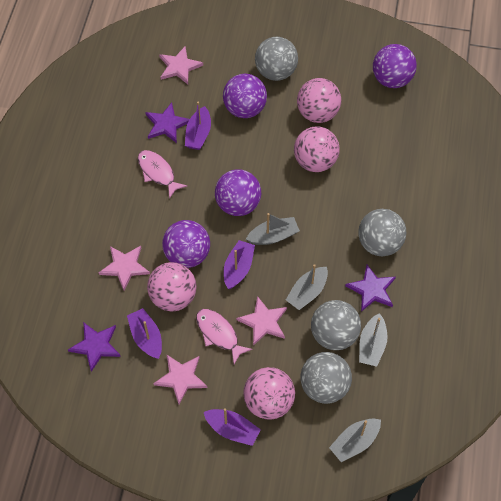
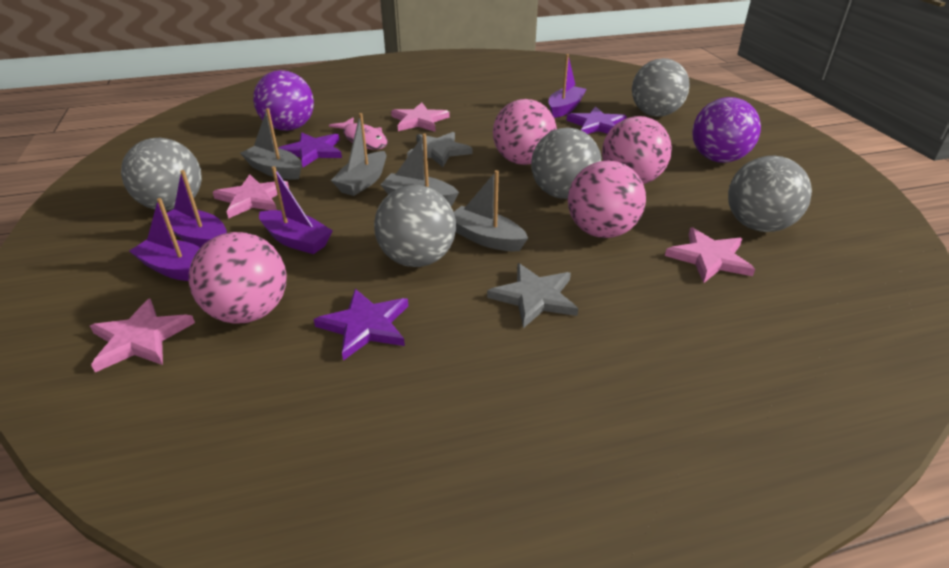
grey ball: 4 -> 5
grey star: 0 -> 2
pink fish: 2 -> 1
purple ball: 4 -> 2

